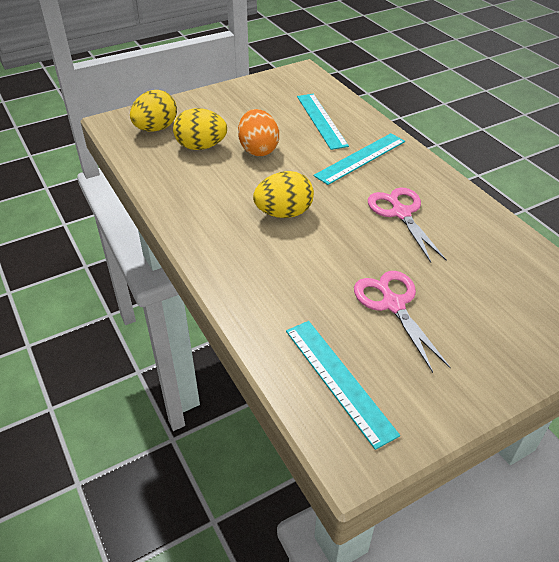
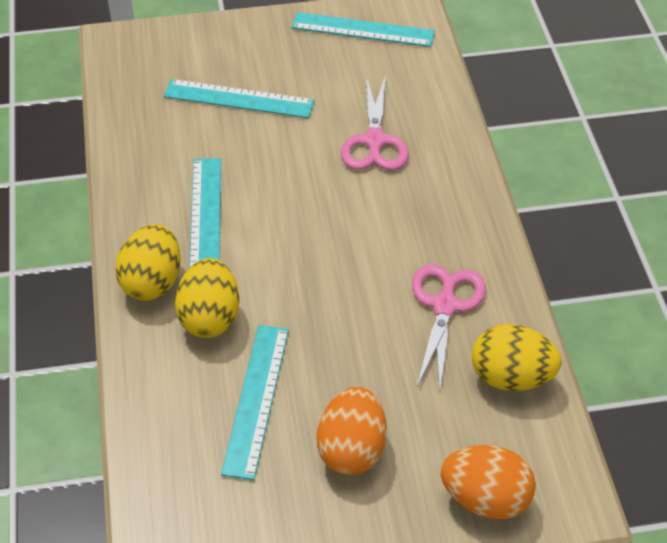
orange egg: 1 -> 2
turquoise ruler: 3 -> 4

